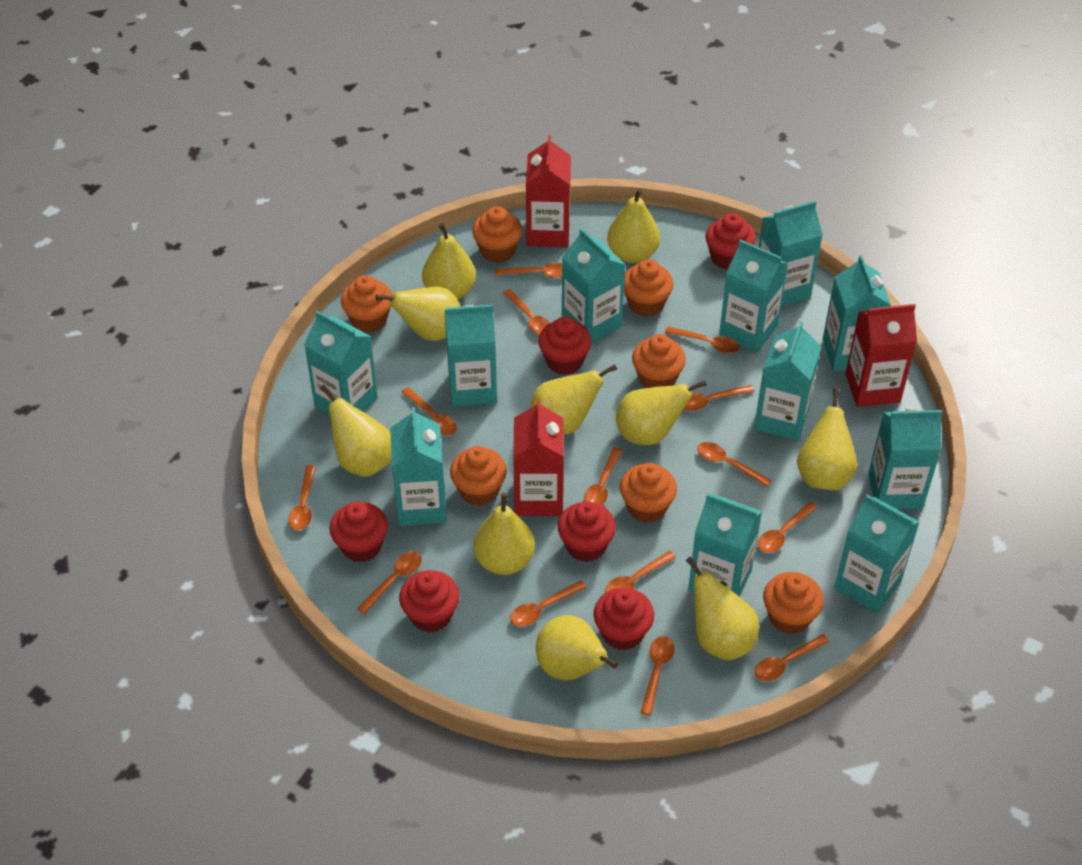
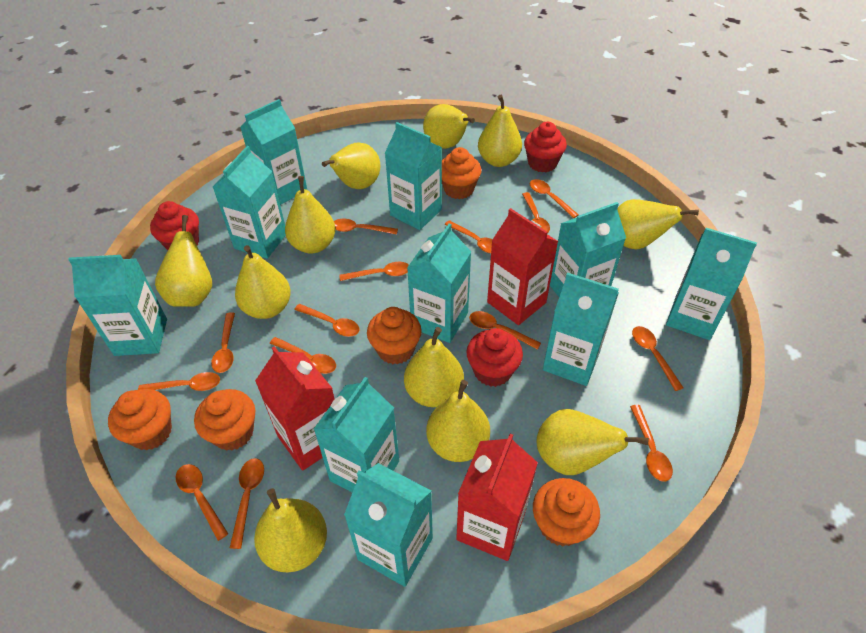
orange cupcake: 7 -> 5
red cupcake: 6 -> 3
turquoise carton: 11 -> 10
yellow pear: 10 -> 11

